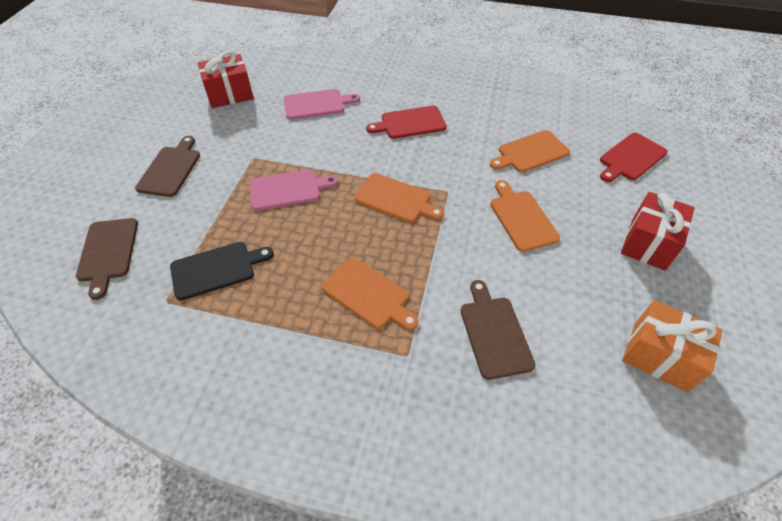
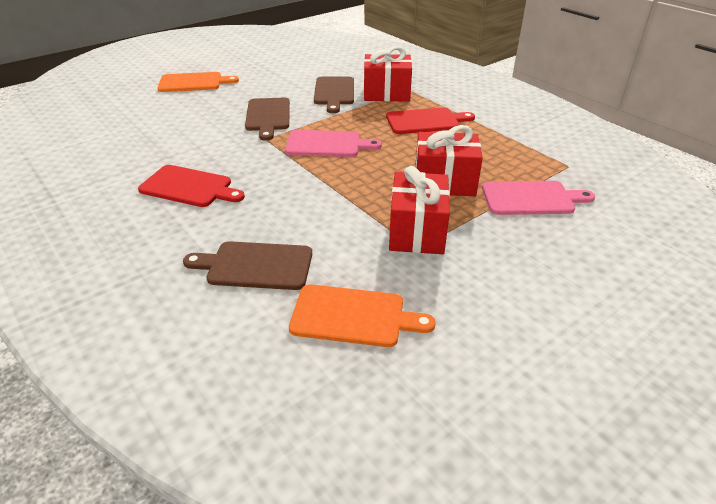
black cutting board: 1 -> 0
orange cutting board: 4 -> 2
orange gift: 1 -> 0
red gift: 2 -> 3

